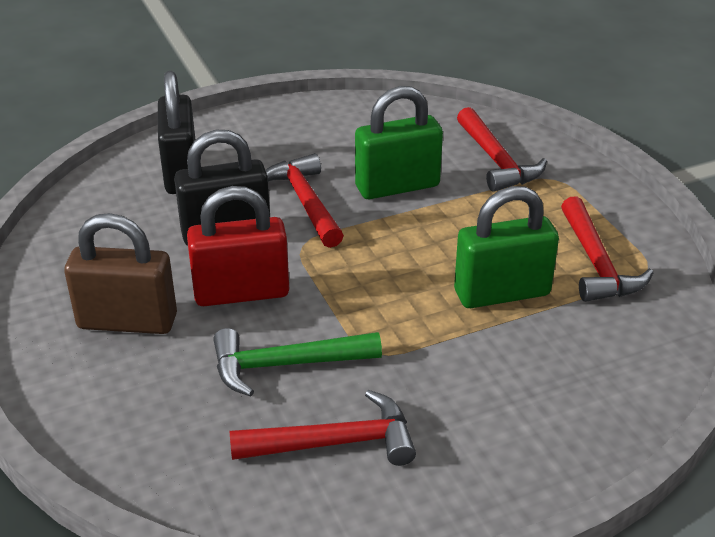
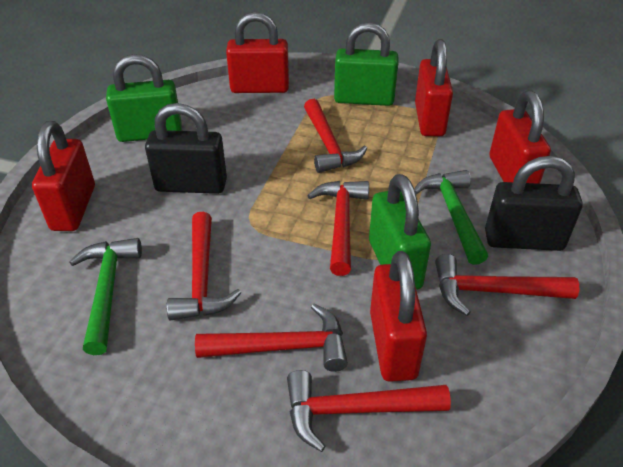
brown padlock: 1 -> 0
green hammer: 1 -> 2
green padlock: 2 -> 3
red hammer: 4 -> 6
red padlock: 1 -> 5

